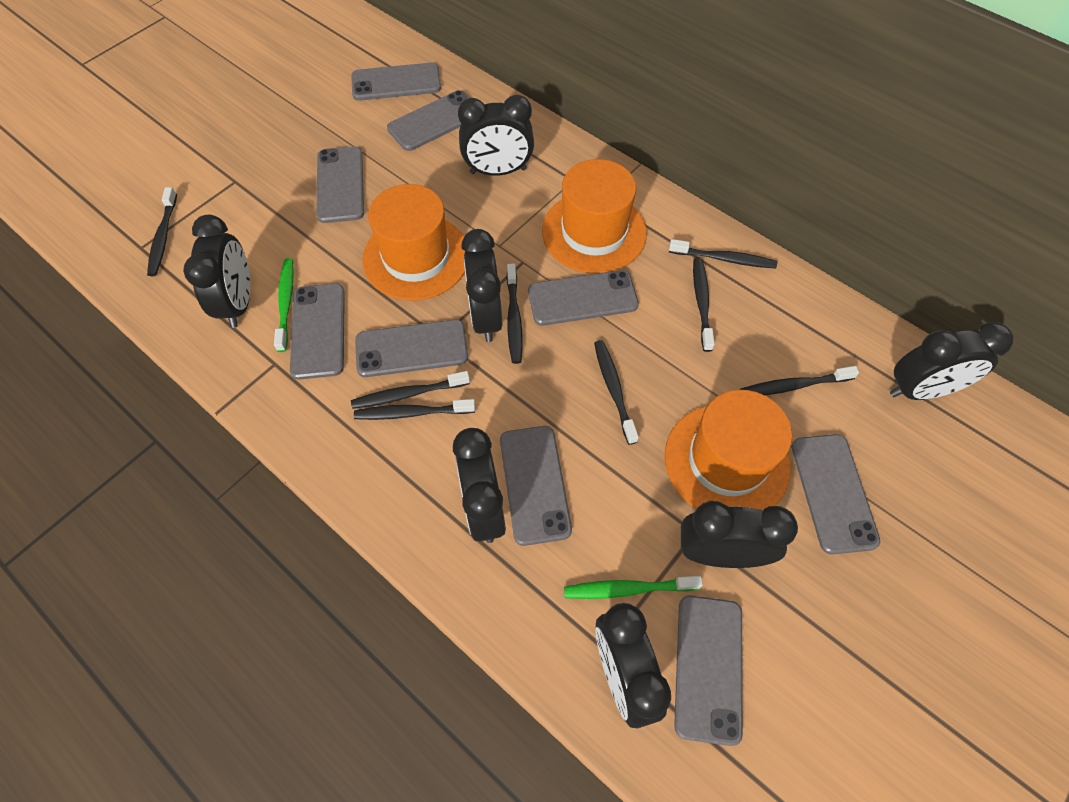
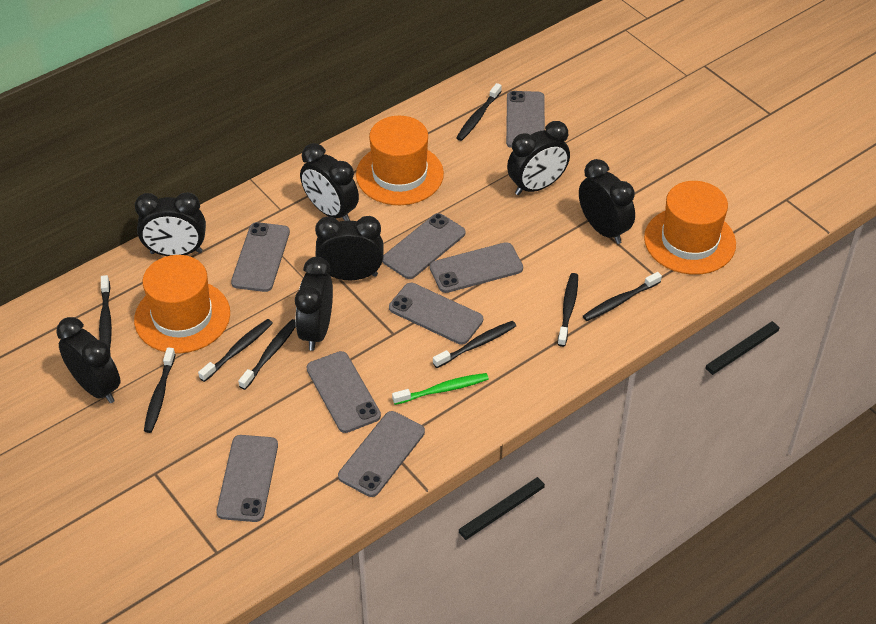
green toothbrush: 2 -> 1
grey phone: 9 -> 8

